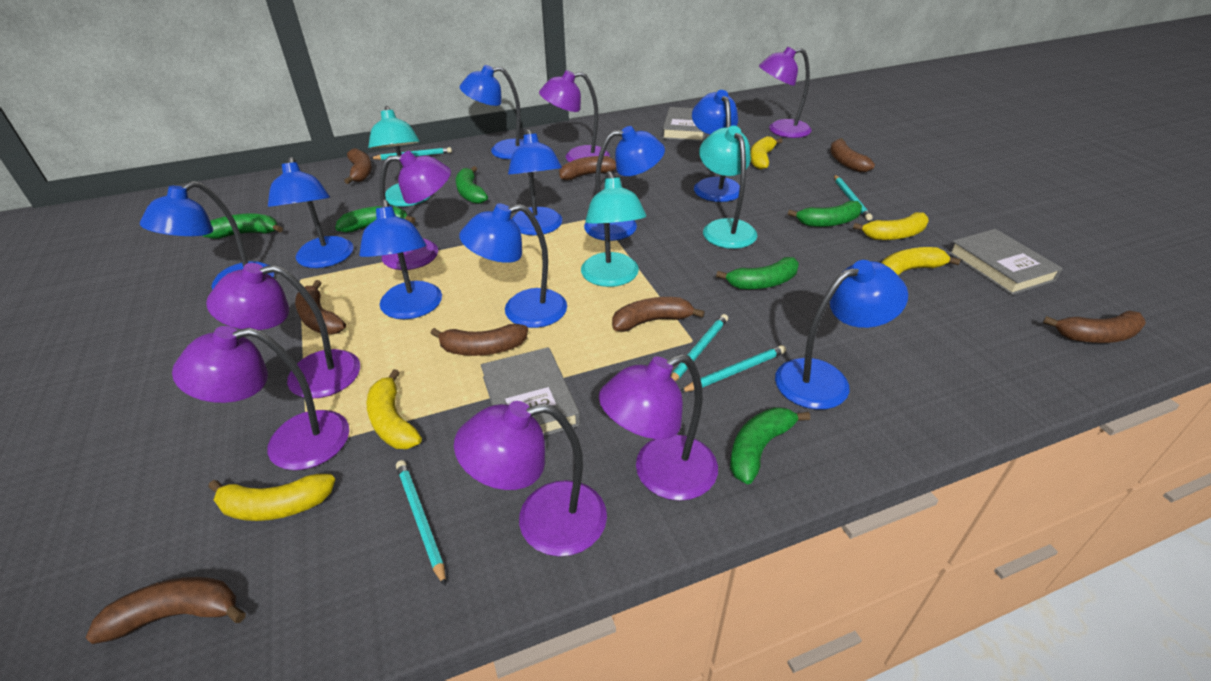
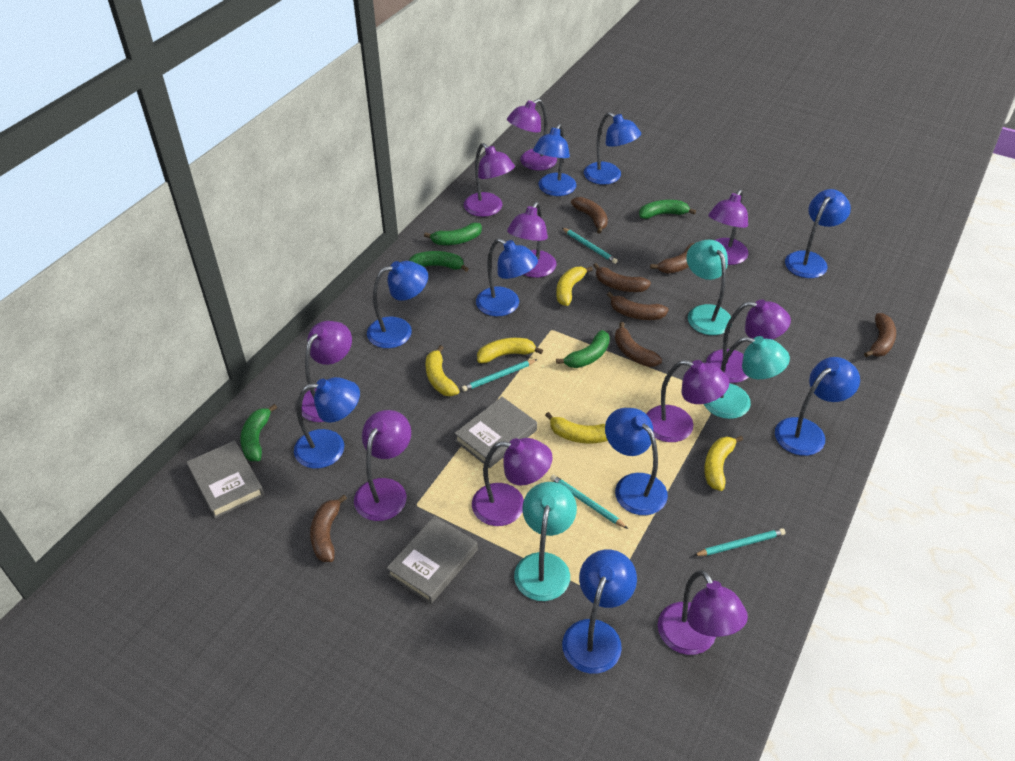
brown banana: 8 -> 7
green banana: 6 -> 5
purple lamp: 7 -> 10
turquoise pencil: 5 -> 4

